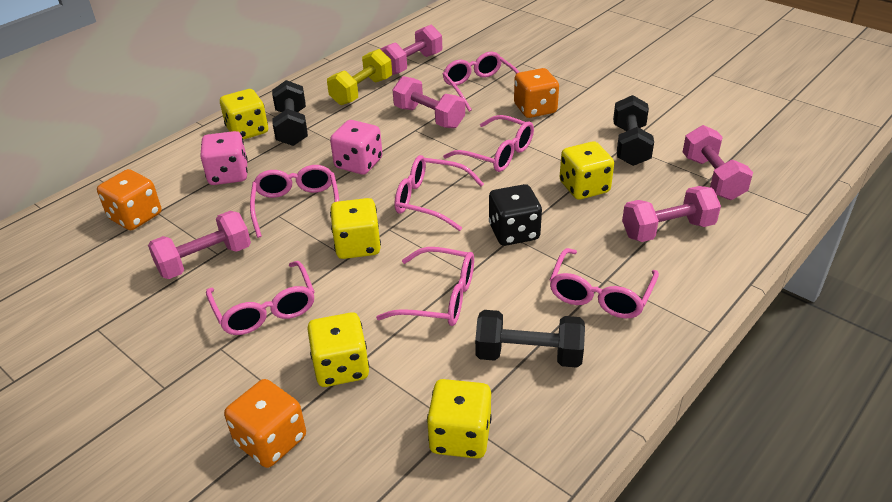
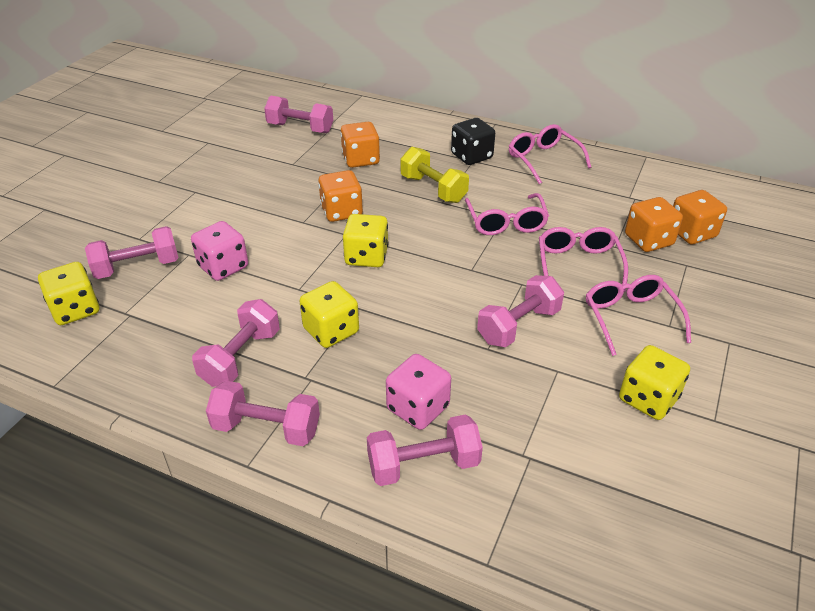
black dumbbell: 3 -> 0
orange dice: 3 -> 4
pink dumbbell: 5 -> 6
pink glasses: 7 -> 4
yellow dice: 5 -> 4

